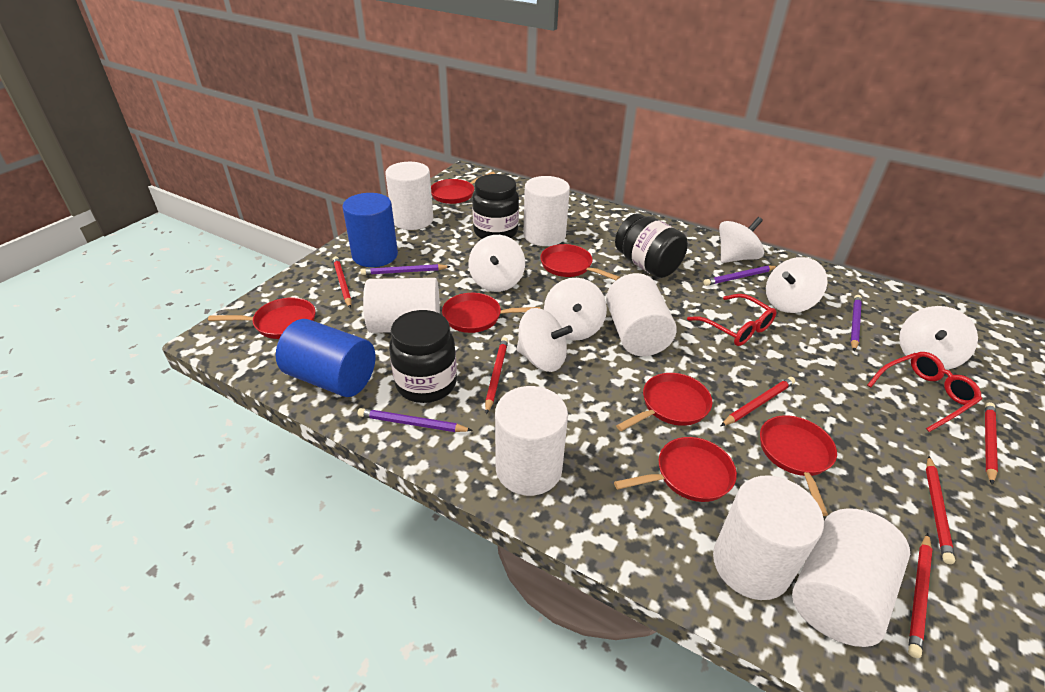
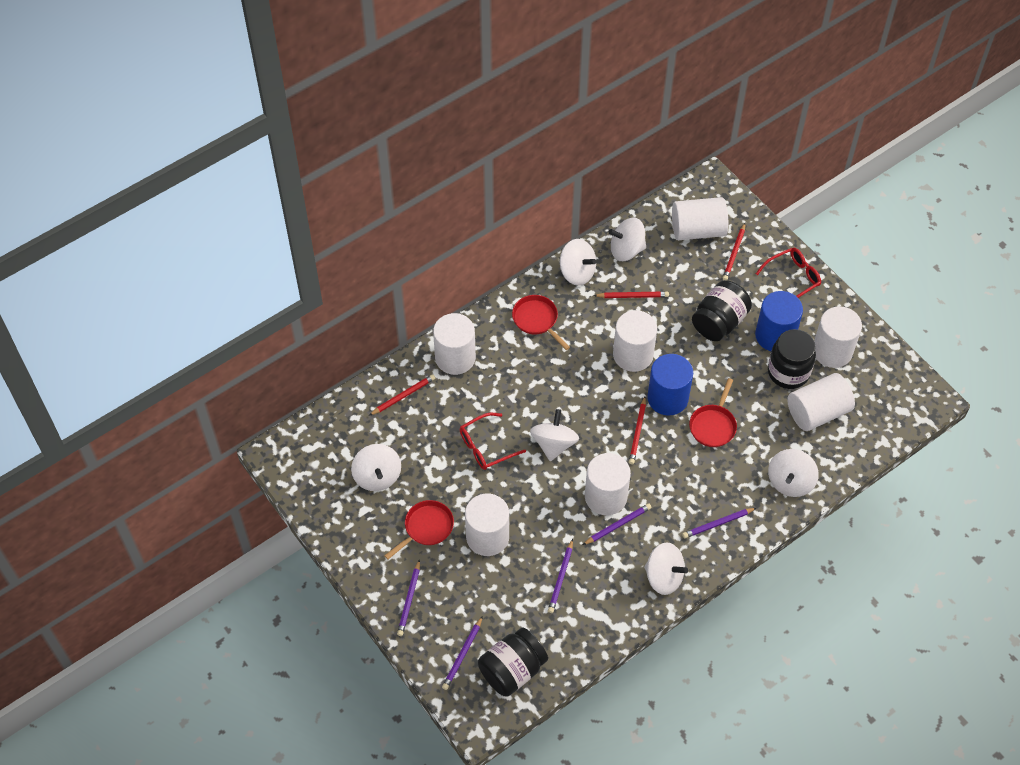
purple pencil: 4 -> 5
red pan: 7 -> 3
red pencil: 6 -> 4

